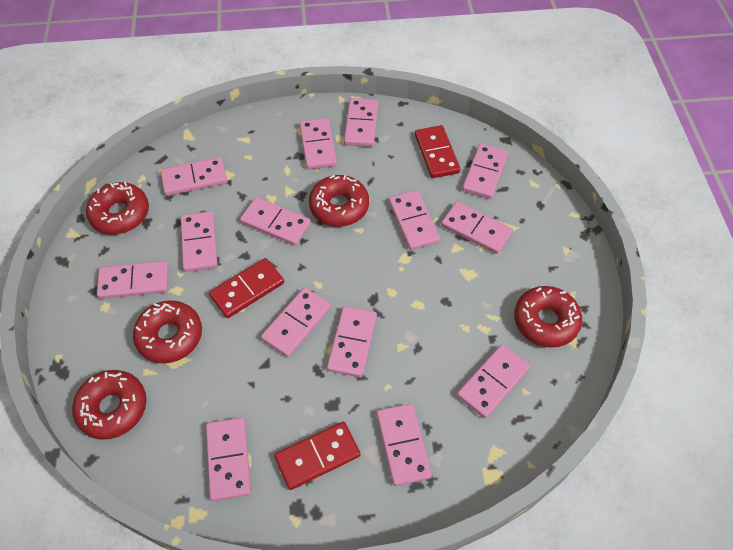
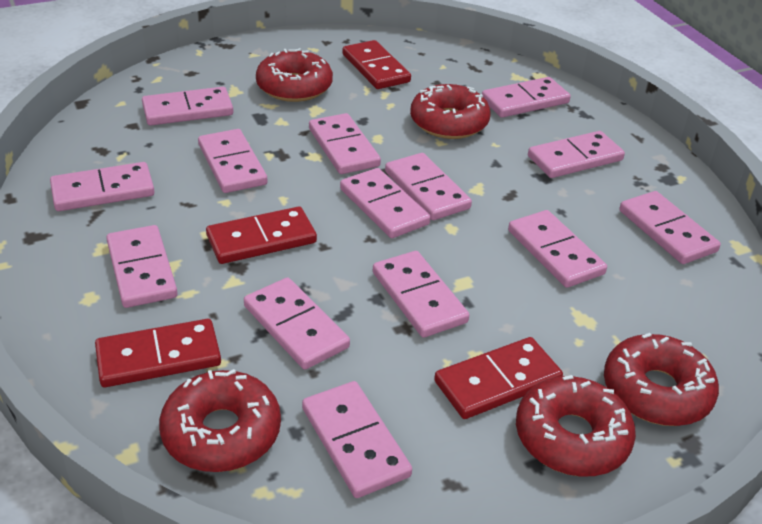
red domino: 3 -> 4

